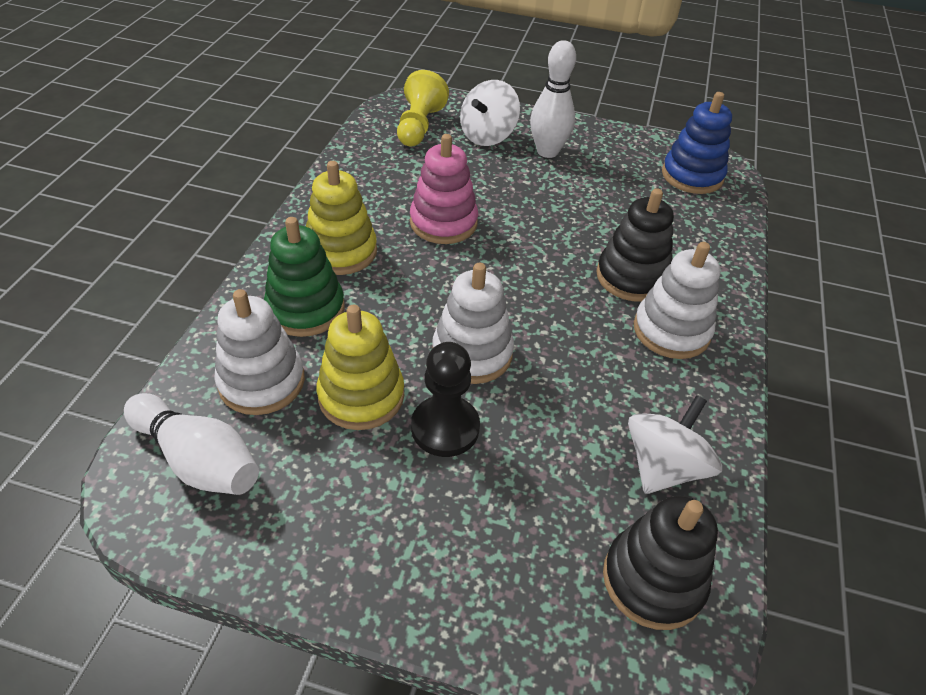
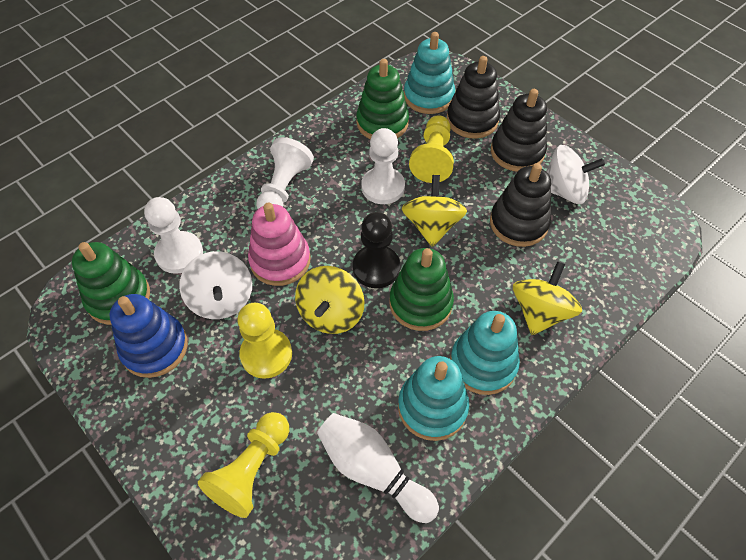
black stacking toy: 2 -> 3
green stacking toy: 1 -> 3
turquoise stacking toy: 0 -> 3
white bowling pin: 2 -> 1
white pawn: 0 -> 3
white stacking toy: 3 -> 0
yellow pawn: 1 -> 3
yellow spinning top: 0 -> 3
yellow stacking toy: 2 -> 0

